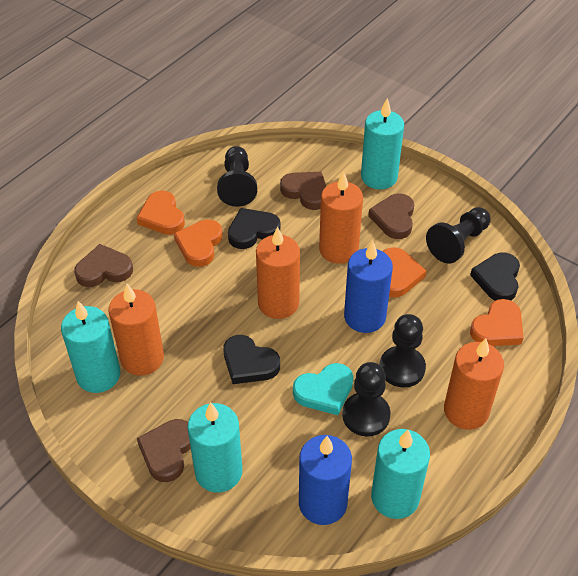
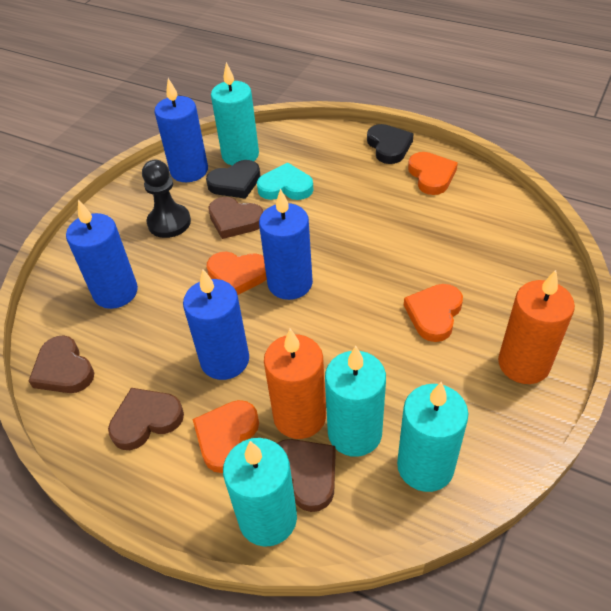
black heart: 3 -> 2
black pawn: 4 -> 1
blue candle: 2 -> 4
orange candle: 4 -> 2

